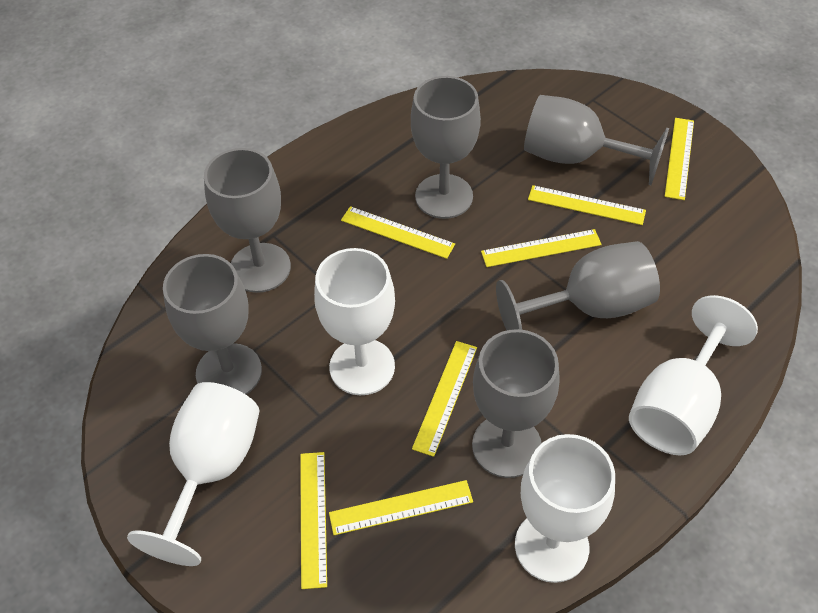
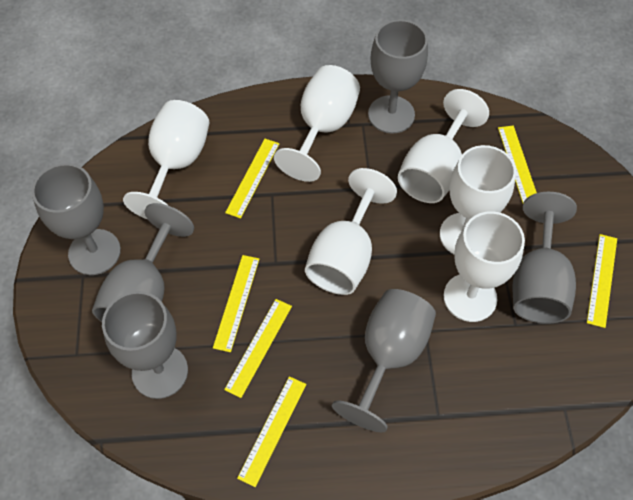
white goblet: 4 -> 6
yellow ruler: 7 -> 6

